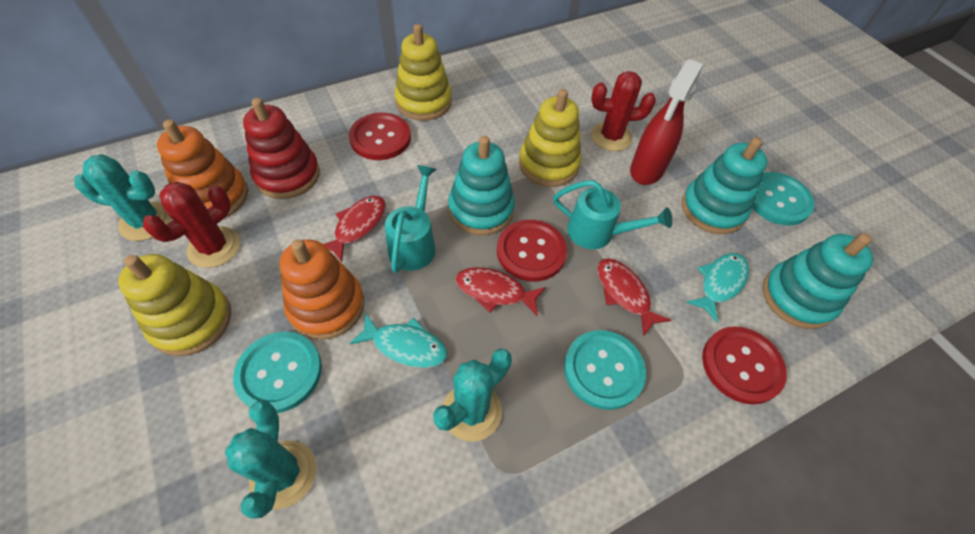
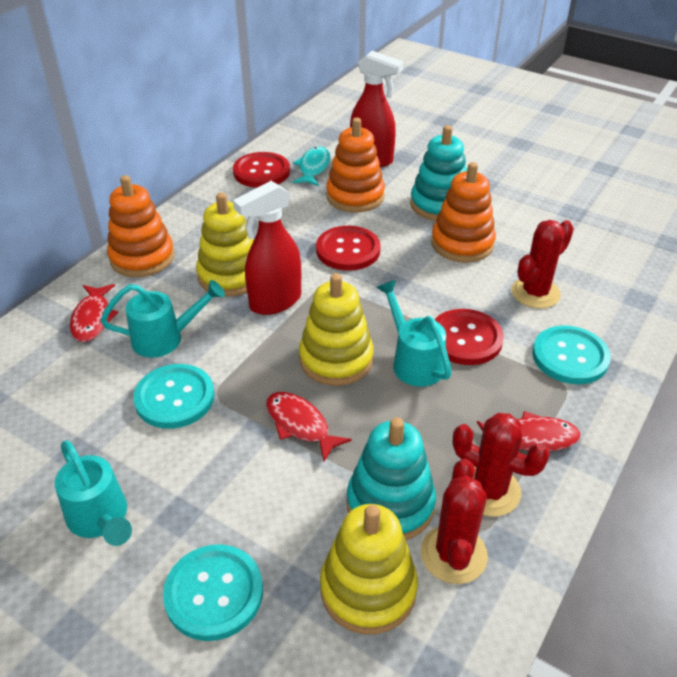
orange stacking toy: 2 -> 3
red cactus: 2 -> 3
red spray bottle: 1 -> 2
red stacking toy: 1 -> 0
turquoise cactus: 3 -> 0
turquoise fish: 2 -> 1
turquoise stacking toy: 3 -> 2
turquoise watering can: 2 -> 3

